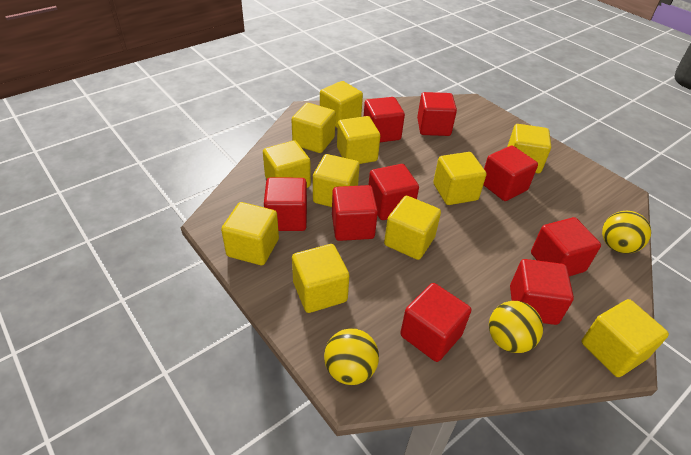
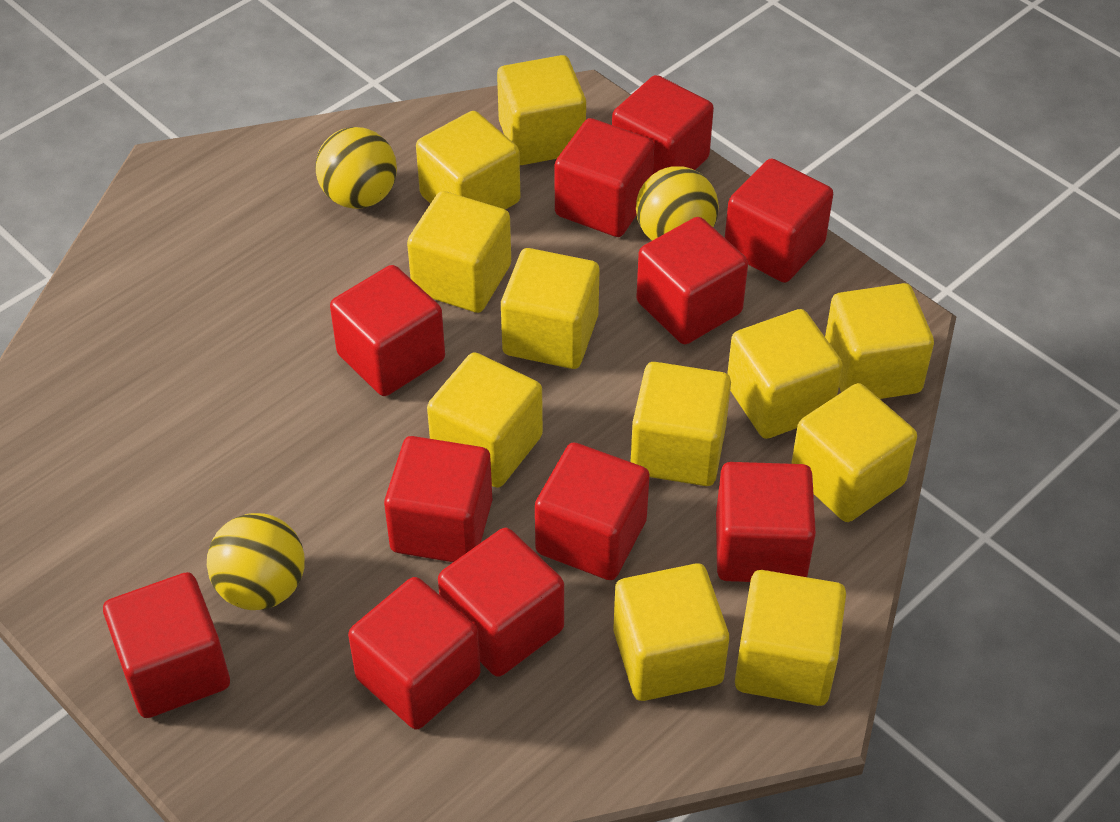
red cube: 9 -> 11

